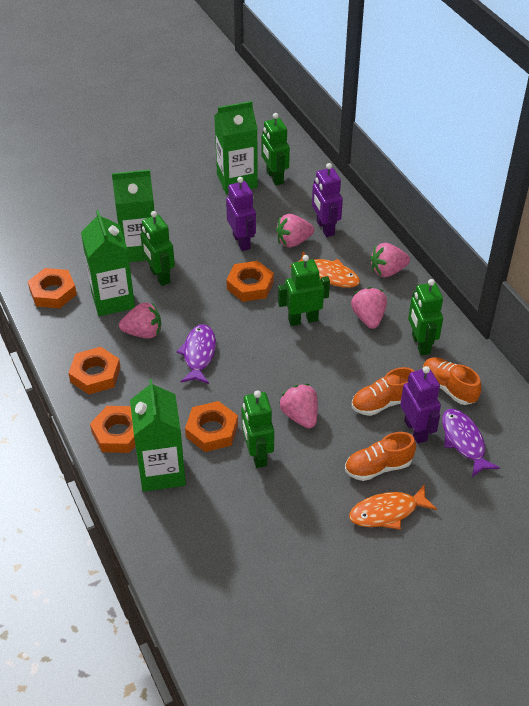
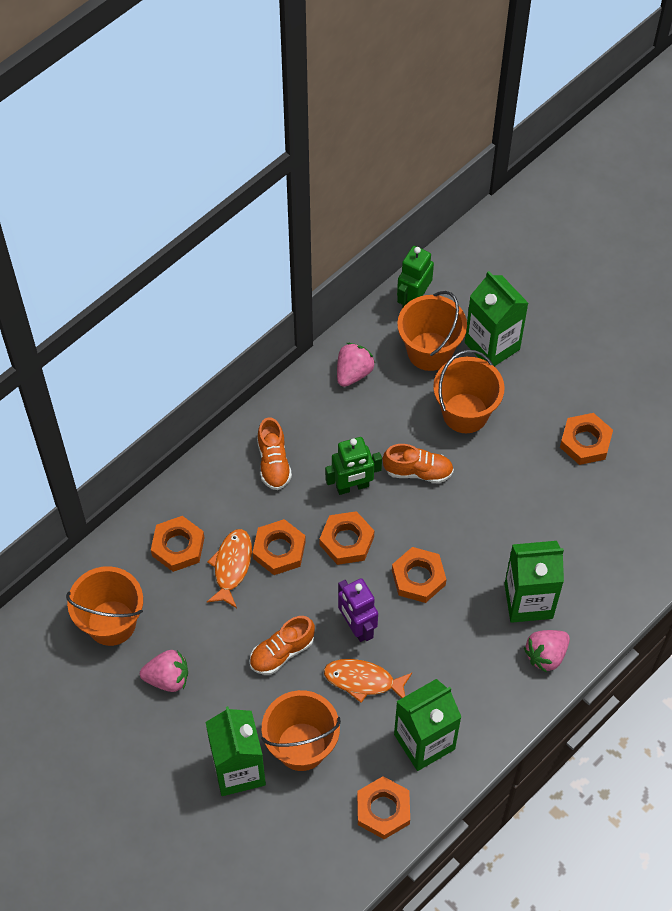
green robot: 5 -> 2
orange bucket: 0 -> 4
orange nut: 5 -> 6
pink strawberry: 5 -> 3
purple fish: 2 -> 0
purple robot: 3 -> 1

